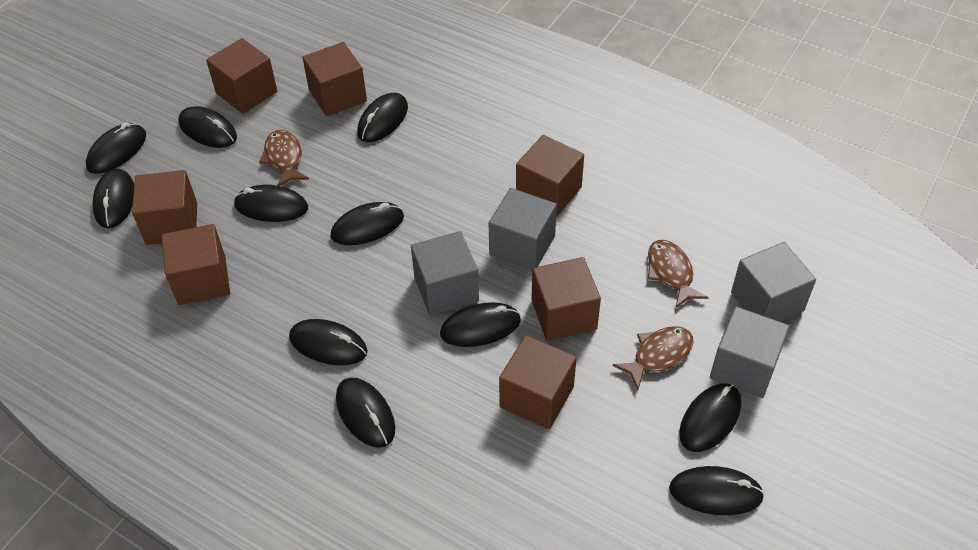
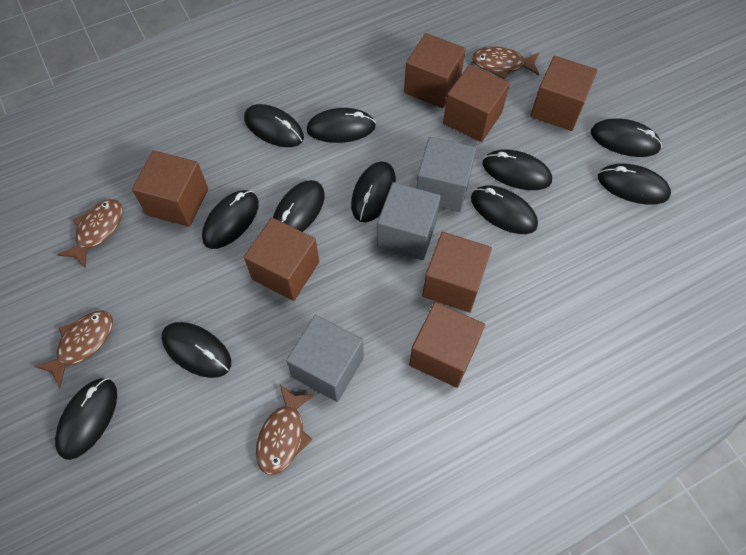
brown fish: 3 -> 4
grey cube: 4 -> 3

